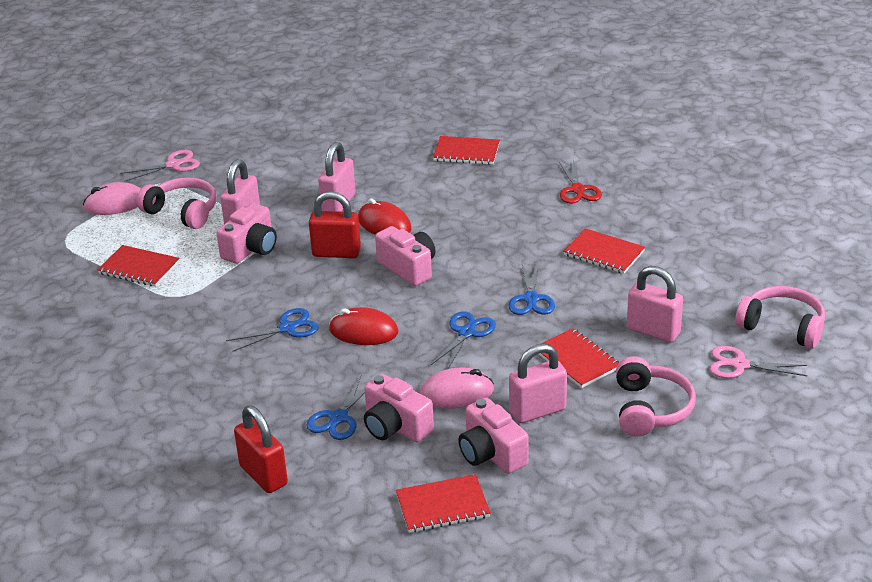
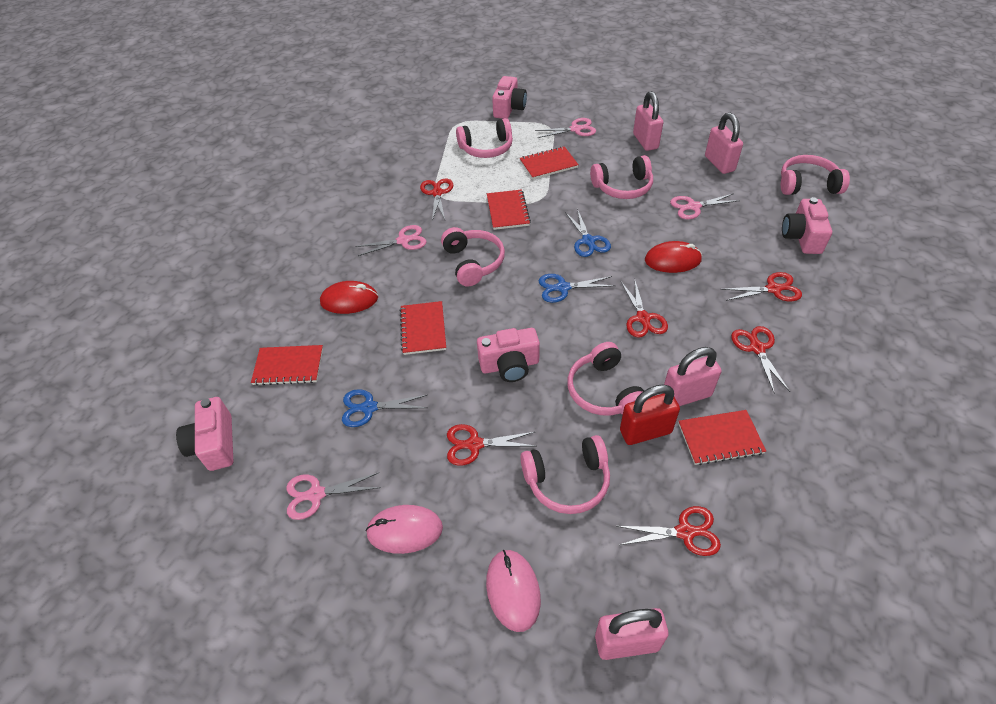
blue scissors: 4 -> 3
pink headphones: 3 -> 6
pink scissors: 2 -> 4
red padlock: 2 -> 1
red scissors: 1 -> 6

